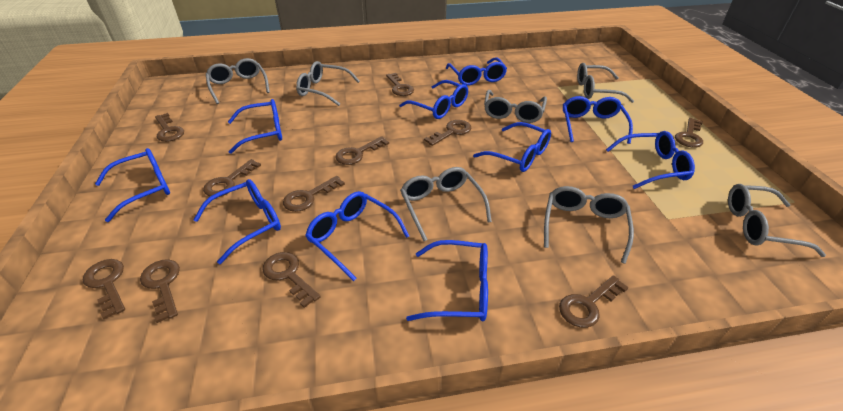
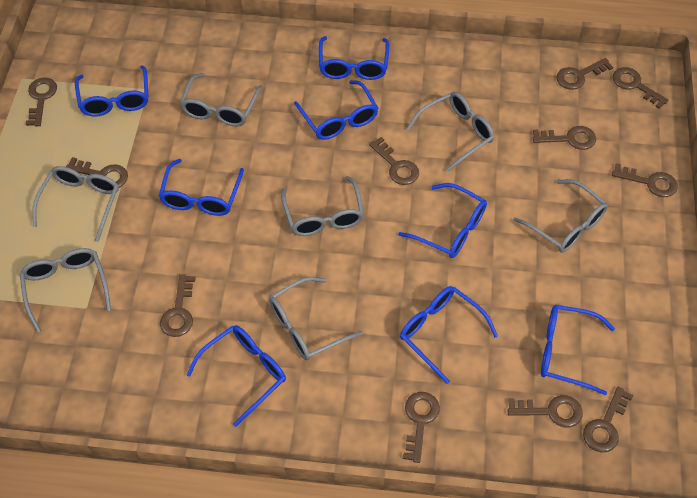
blue glasses: 10 -> 8

